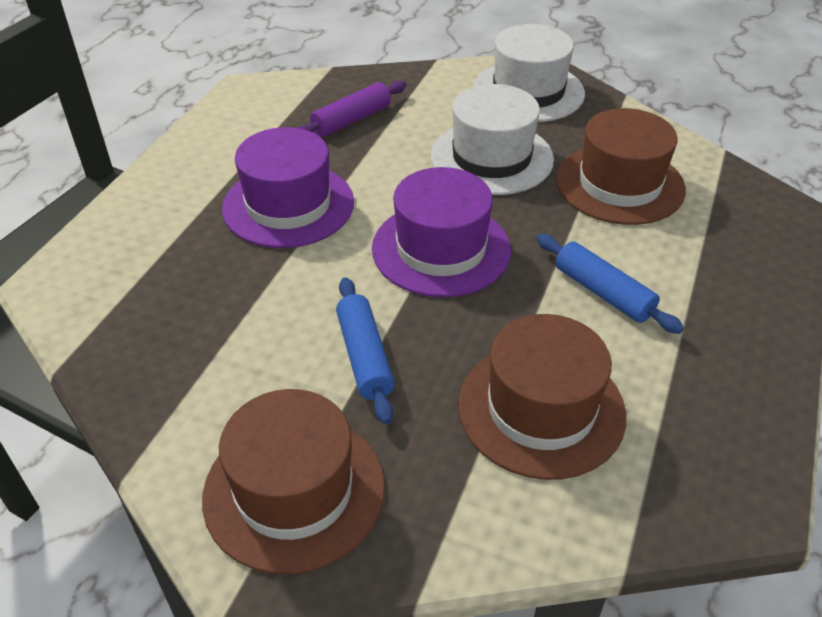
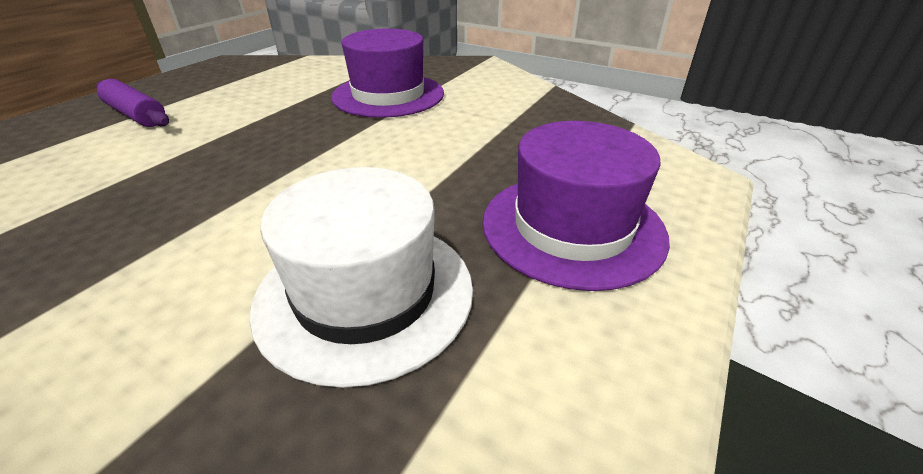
blue rolling pin: 2 -> 0
brown hat: 3 -> 0
white hat: 2 -> 1

